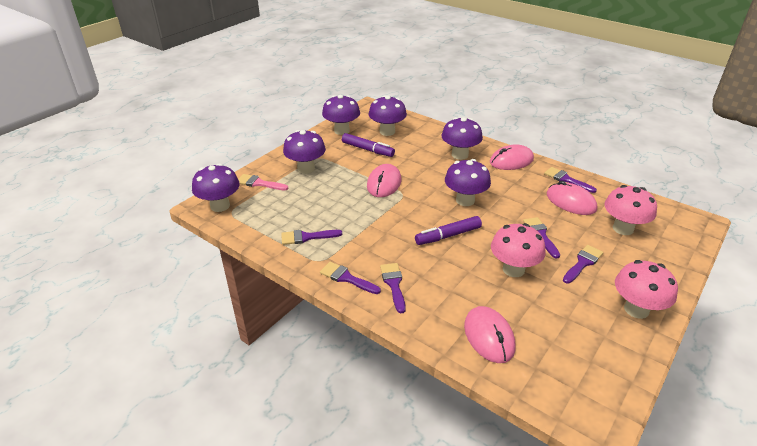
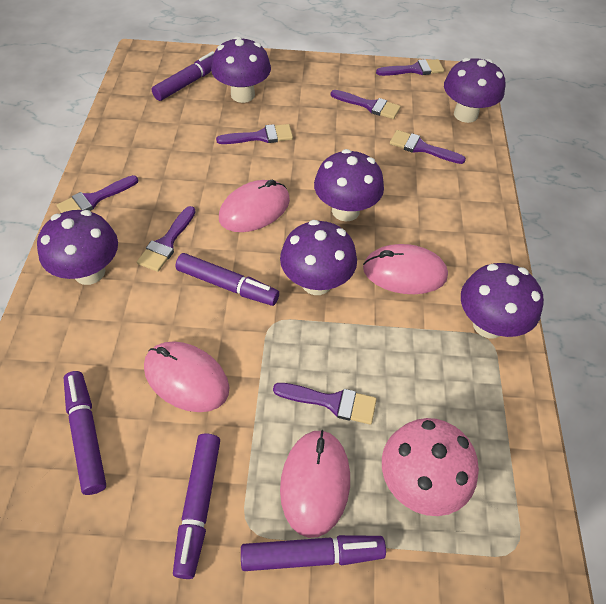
pink brush: 1 -> 0
pink mushroom: 3 -> 1
purple brush: 6 -> 7
purple marker: 2 -> 5

